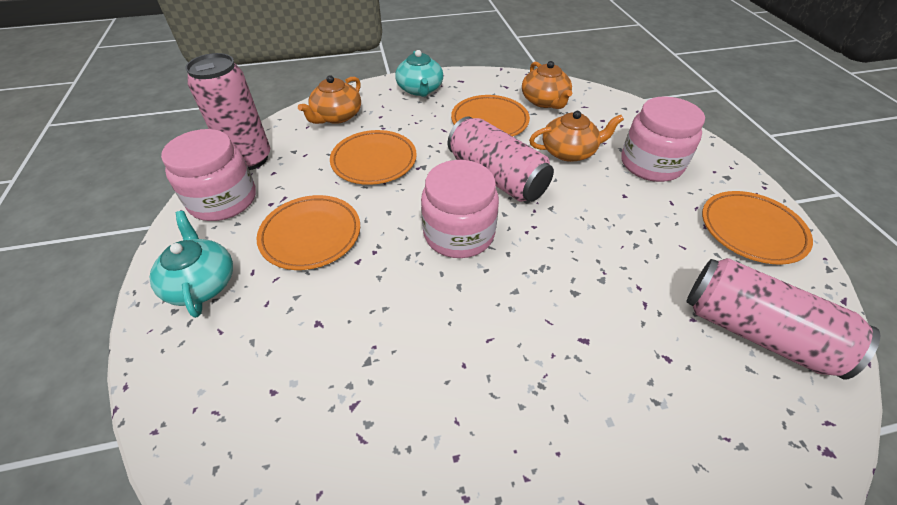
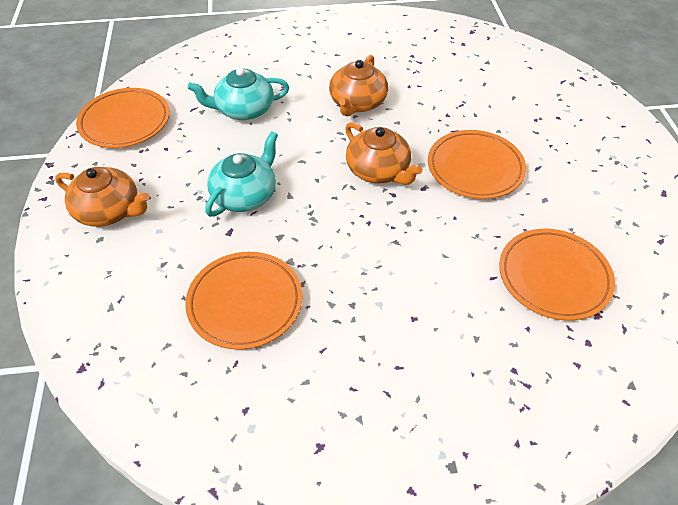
pink can: 3 -> 0
pink jar: 3 -> 0

